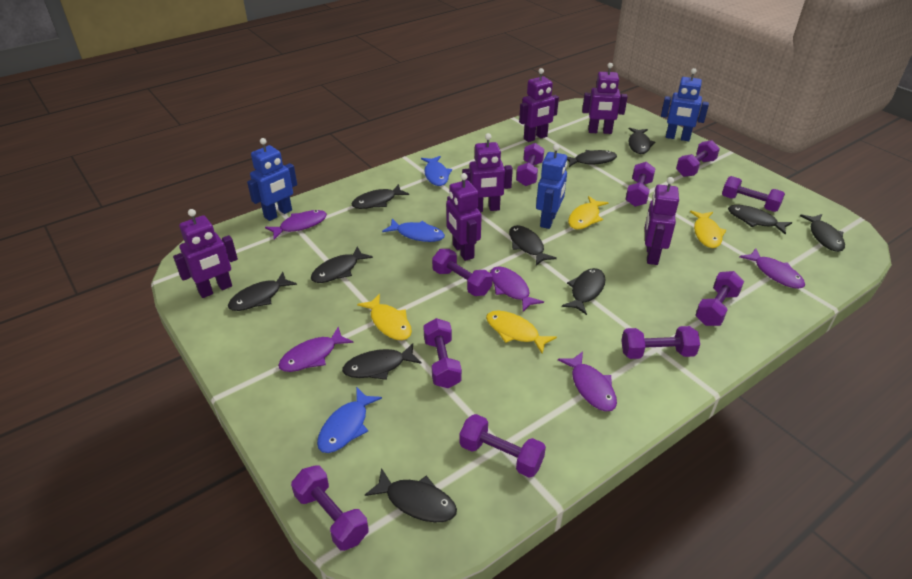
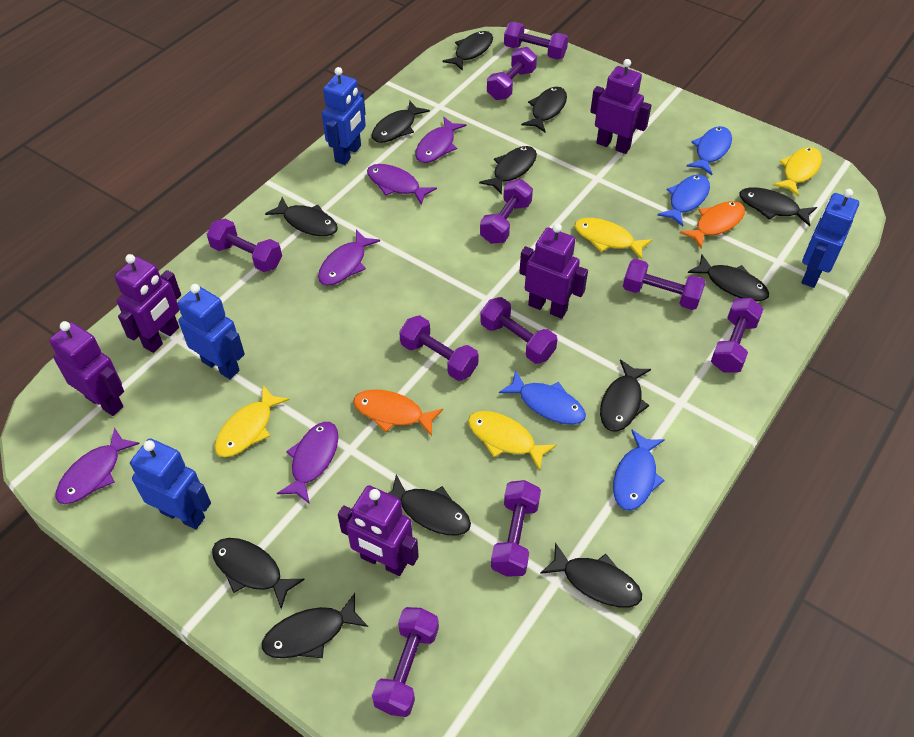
black fish: 11 -> 12
blue fish: 3 -> 4
blue robot: 3 -> 4
orange fish: 0 -> 2
purple robot: 6 -> 5

